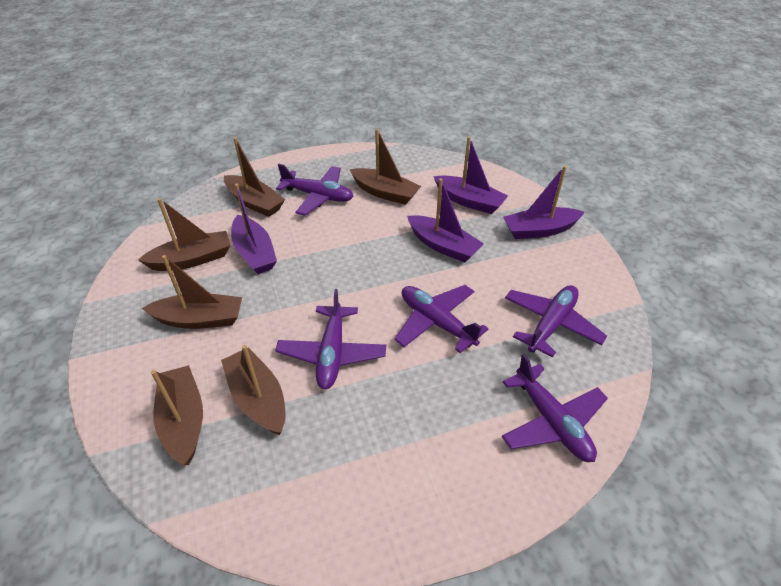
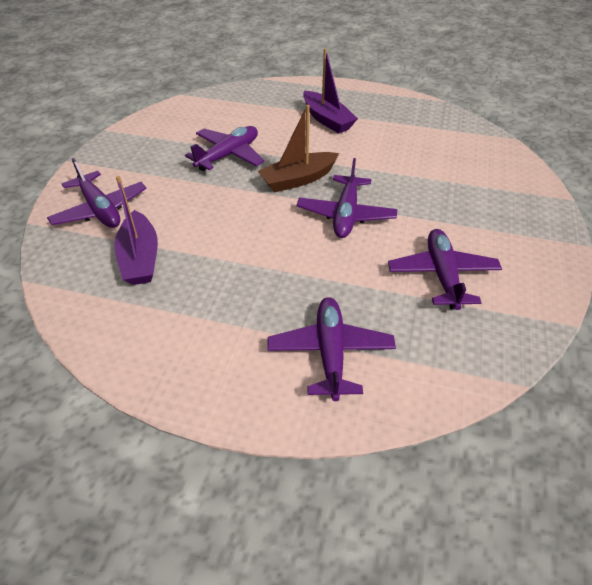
brown boat: 6 -> 1
purple boat: 4 -> 2

